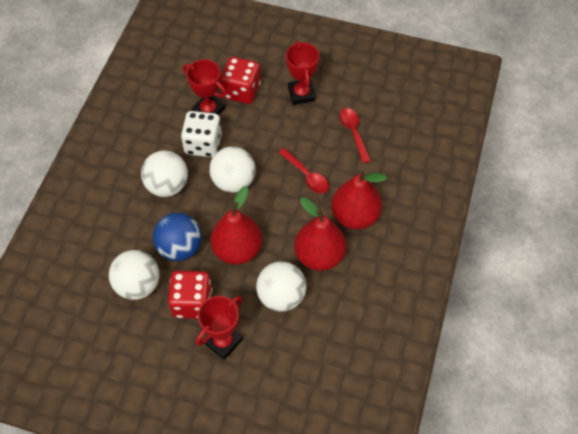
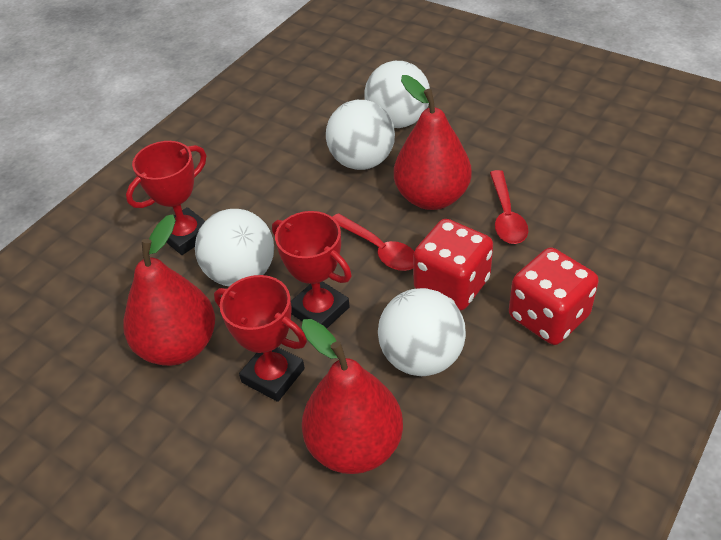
blue ball: 1 -> 0
white dice: 1 -> 0

